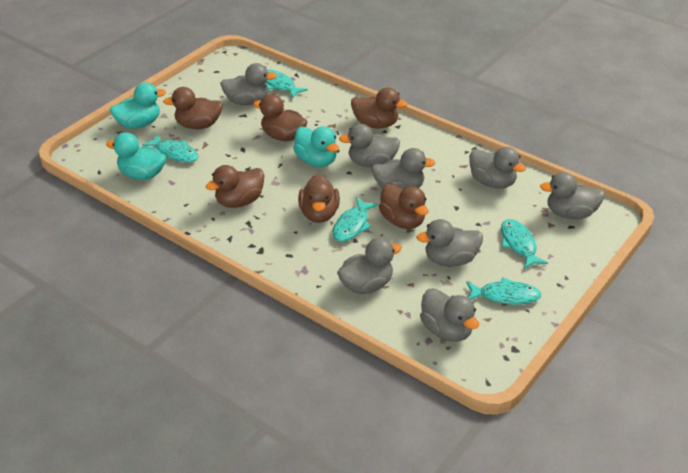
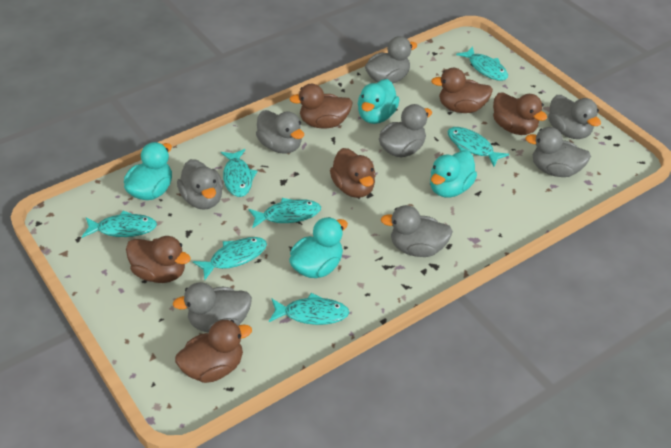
turquoise duck: 3 -> 4
turquoise fish: 5 -> 7

